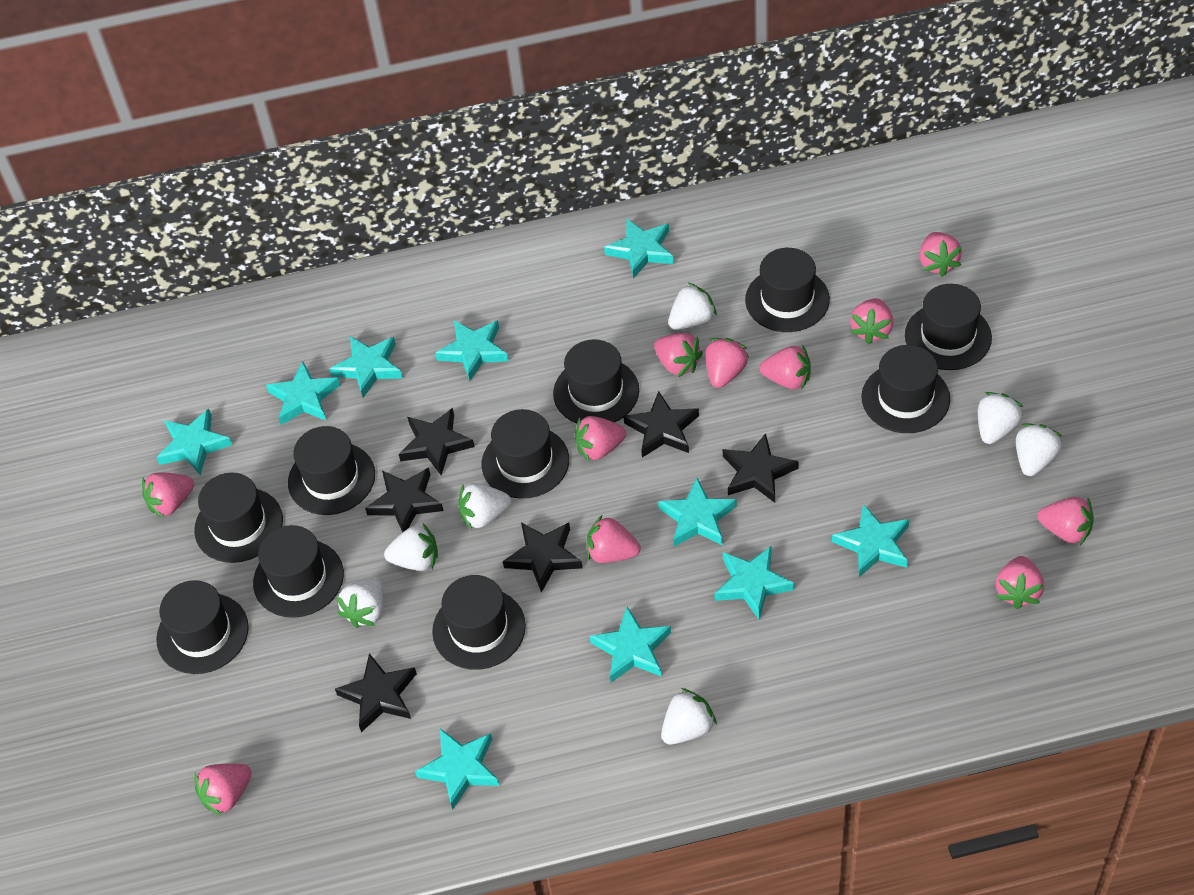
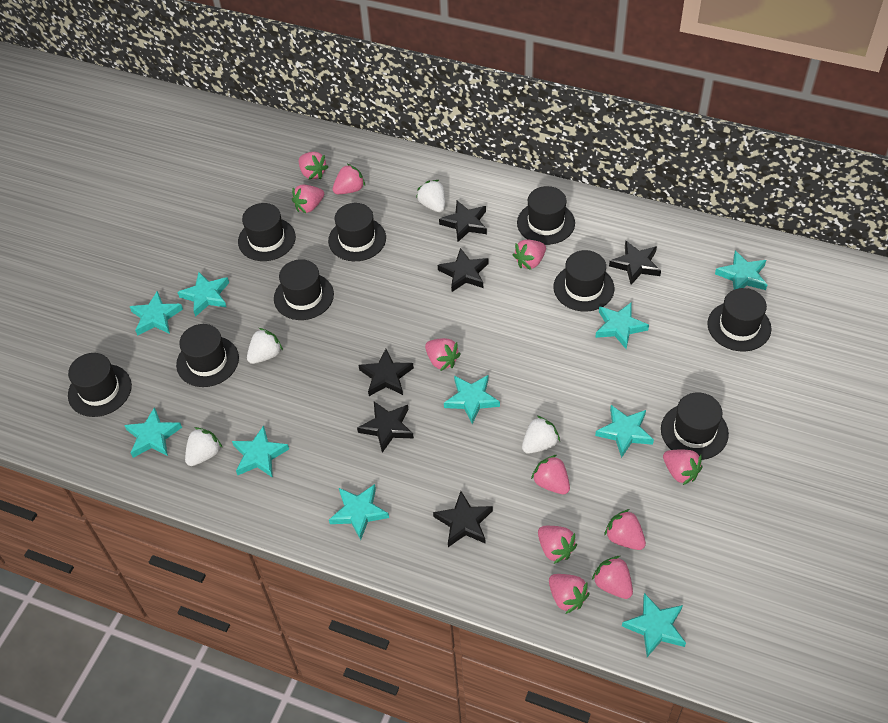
black hat: 10 -> 9
white strawberry: 7 -> 4

